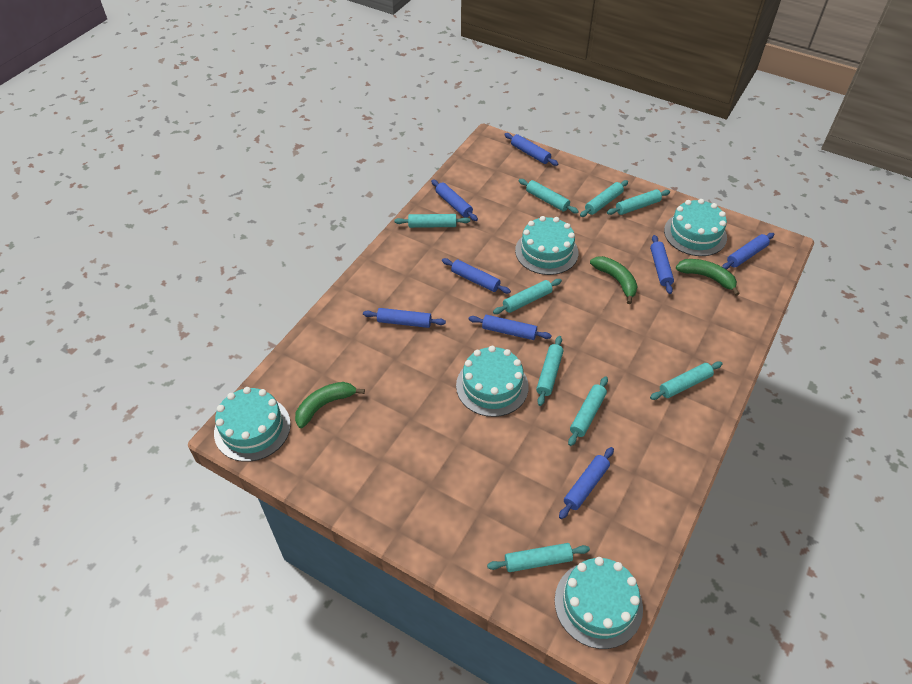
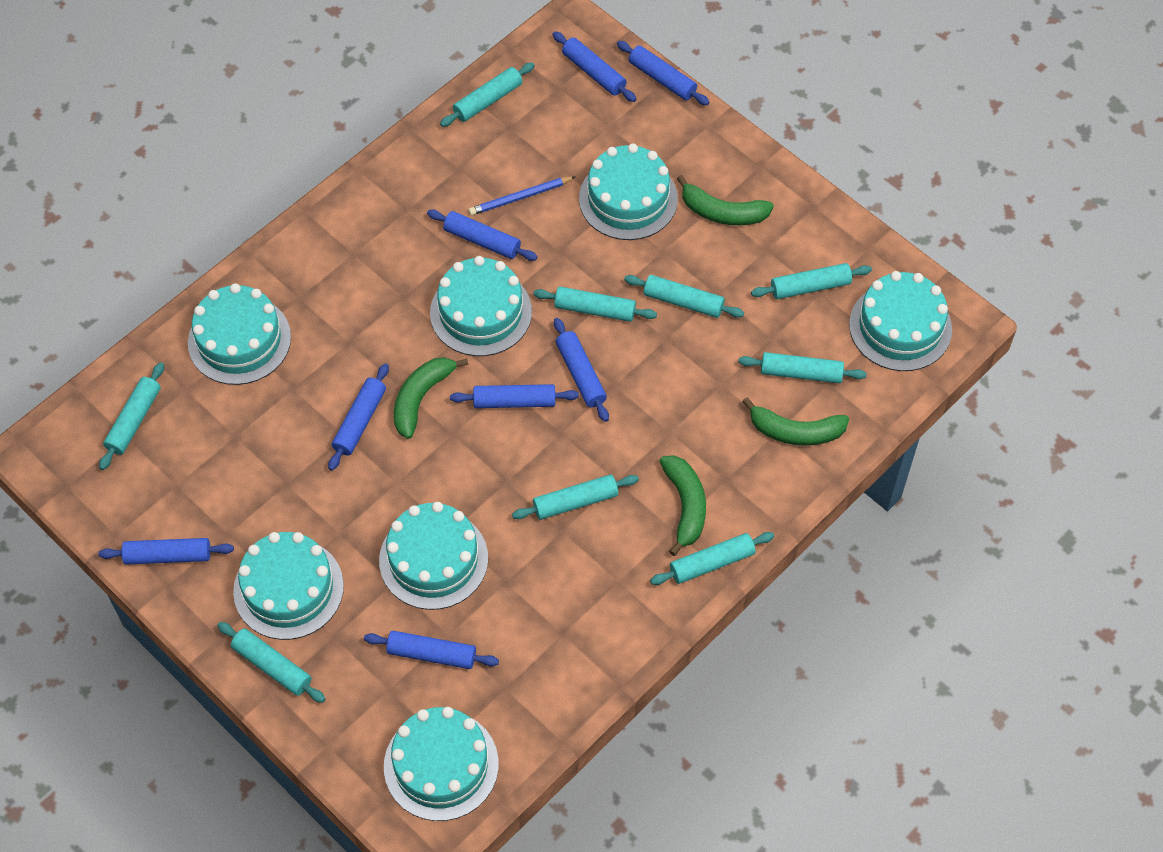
blue pencil: 0 -> 1
green banana: 3 -> 4
turquoise cake: 5 -> 7

